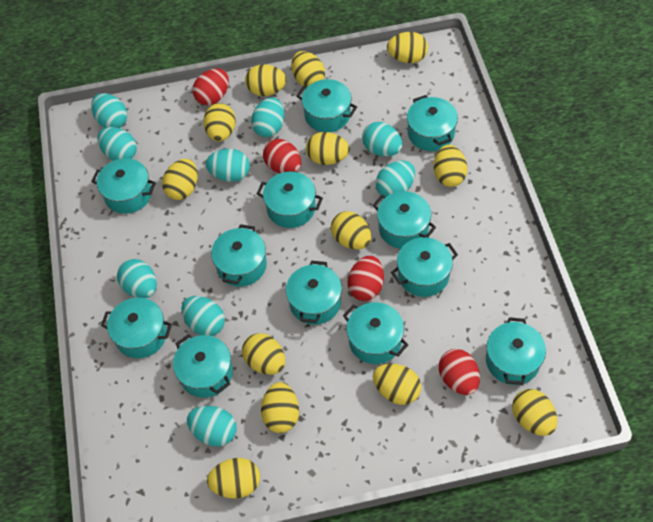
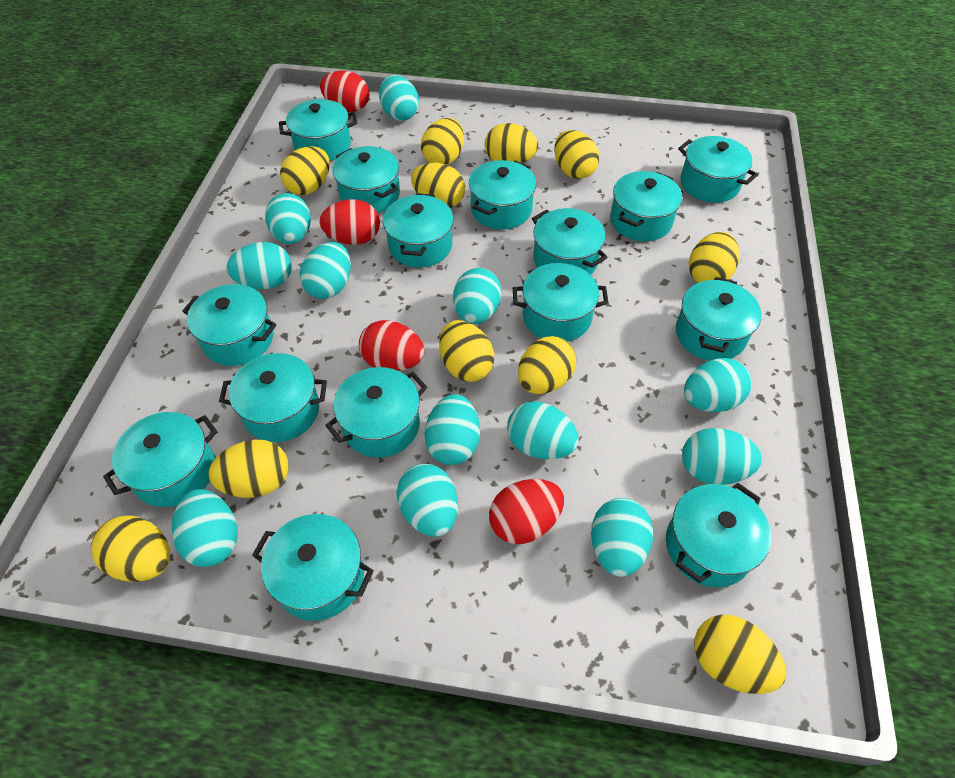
turquoise egg: 9 -> 12
turquoise pot: 12 -> 15
yellow egg: 13 -> 11

